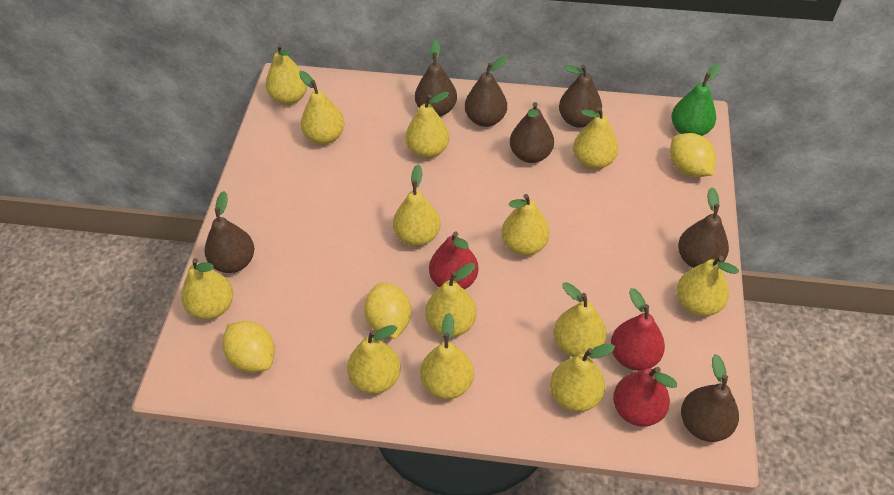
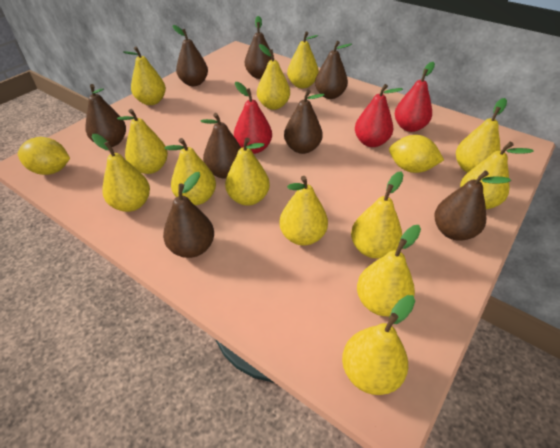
brown pear: 7 -> 8
green pear: 1 -> 0
yellow lemon: 3 -> 2

